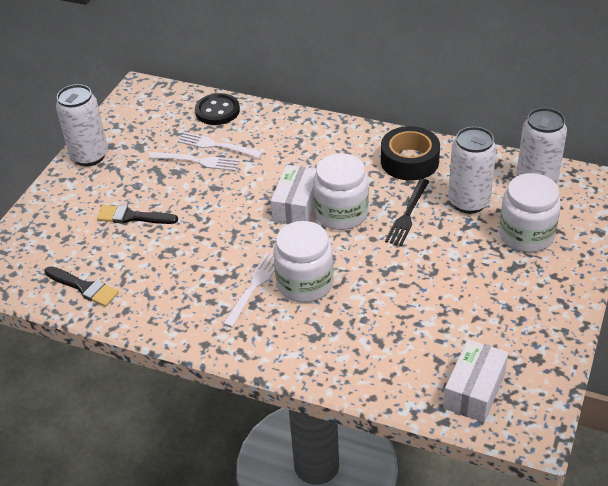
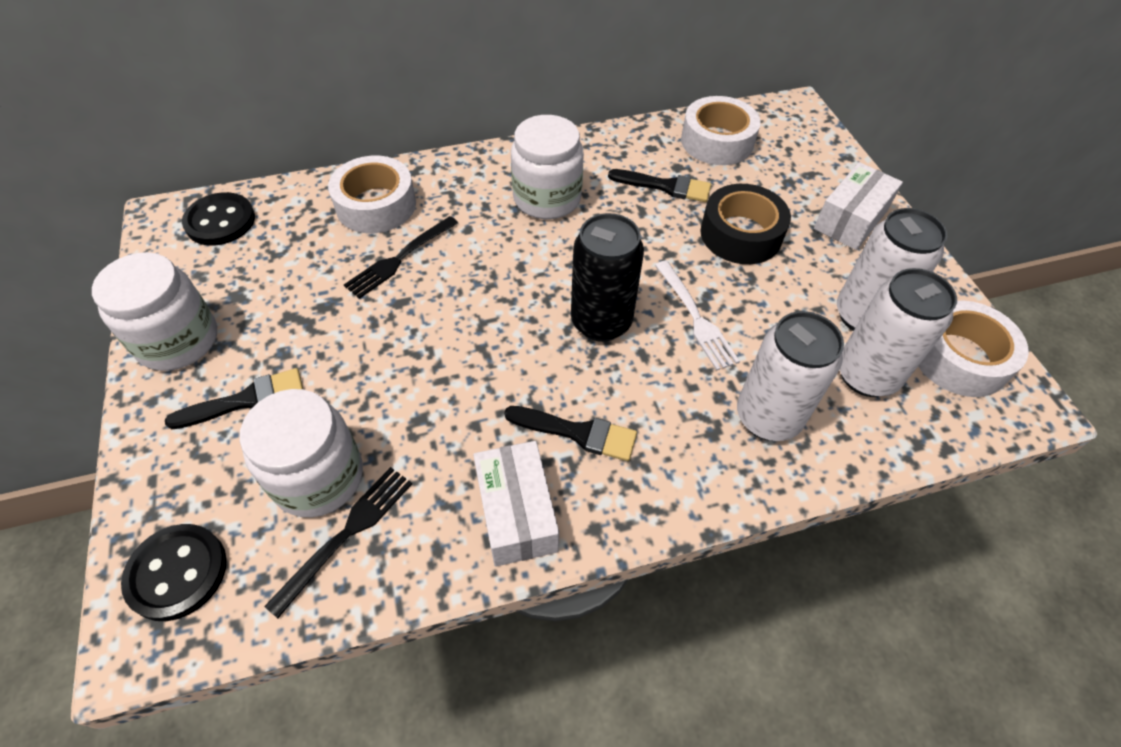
black brush: 2 -> 3
black button: 1 -> 2
black can: 0 -> 1
black fork: 1 -> 2
white fork: 3 -> 1
white tape: 0 -> 3

